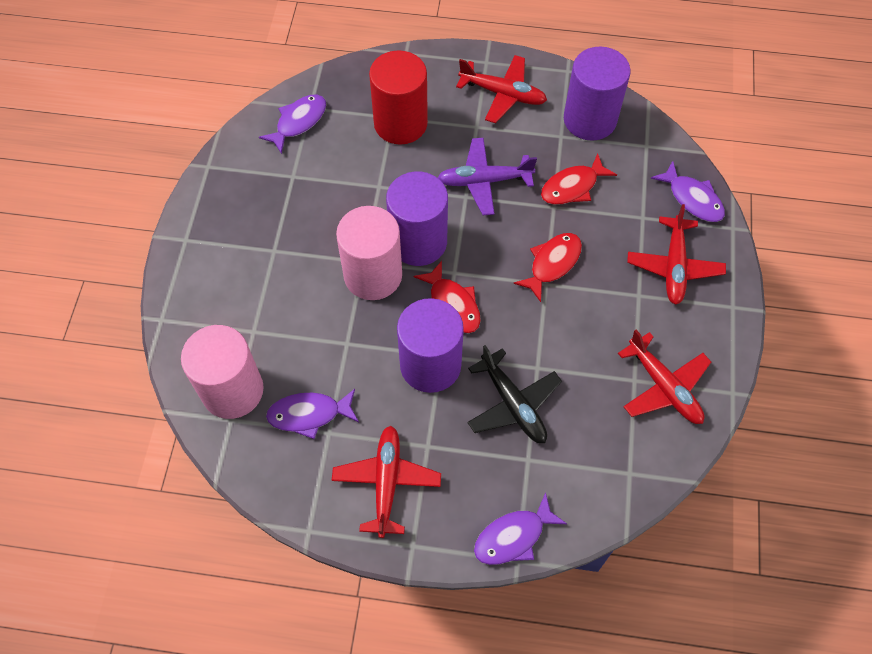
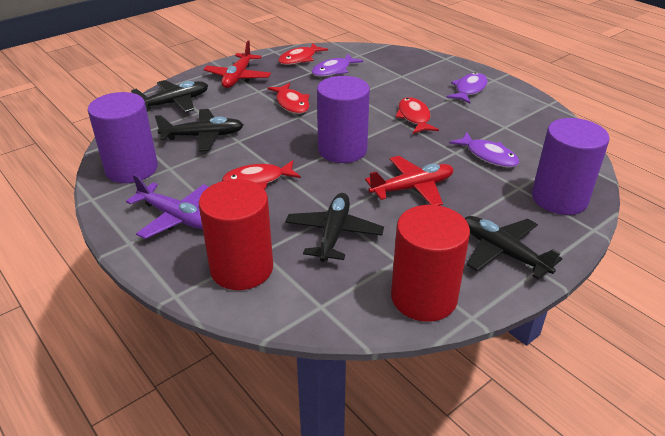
black plane: 1 -> 4
pink cylinder: 2 -> 0
purple fish: 4 -> 3
red cylinder: 1 -> 2
red fish: 3 -> 4
red plane: 4 -> 2

